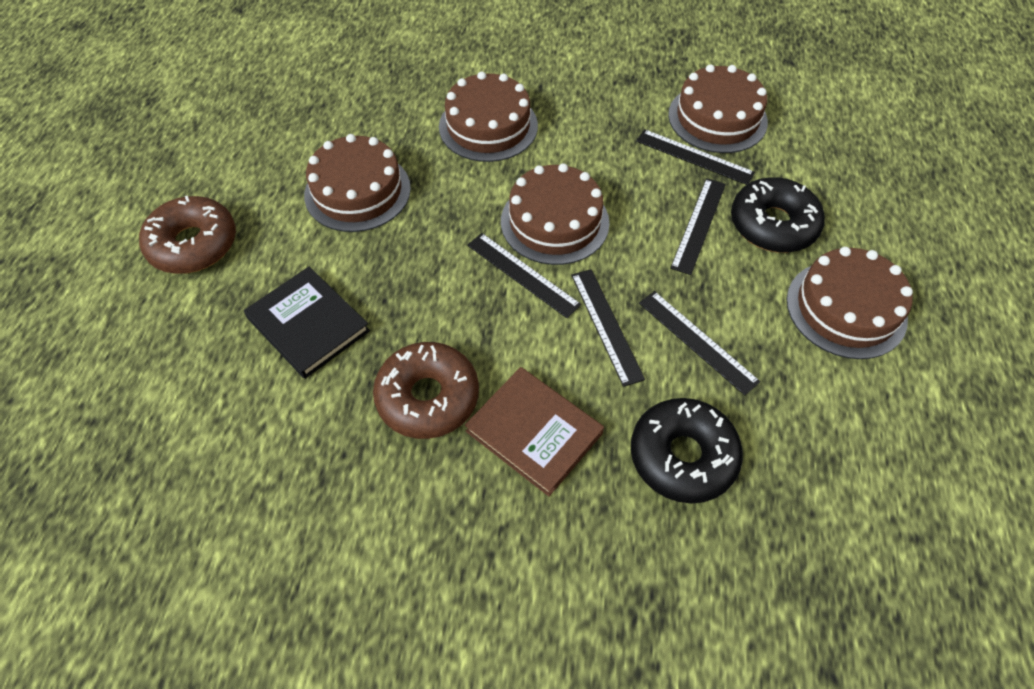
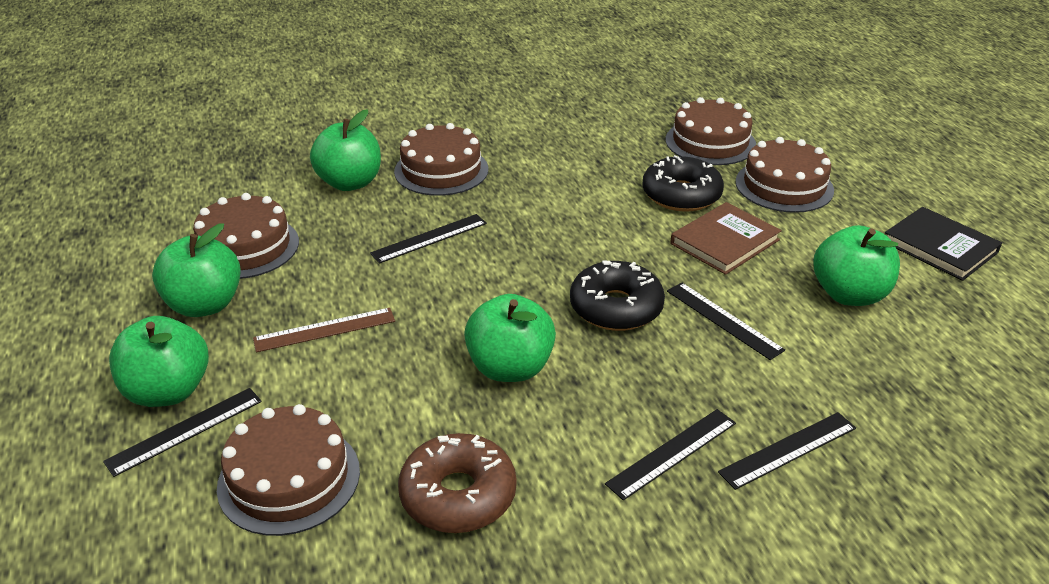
brown donut: 2 -> 1
brown ruler: 0 -> 1
green apple: 0 -> 5

